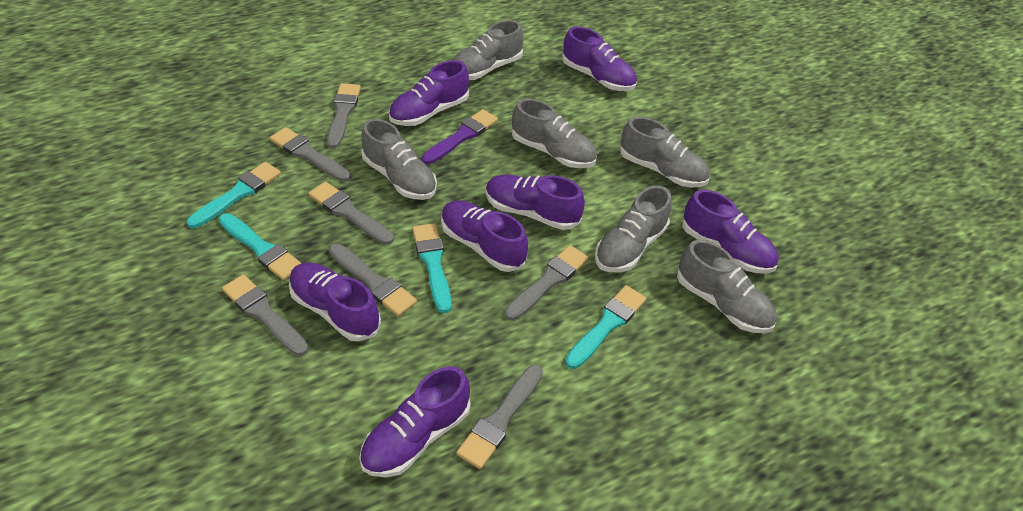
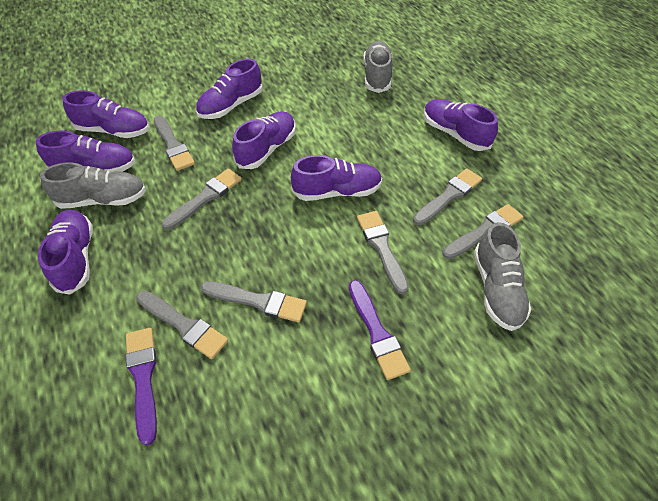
grey shoe: 6 -> 3
purple brush: 1 -> 2
turquoise brush: 4 -> 0

